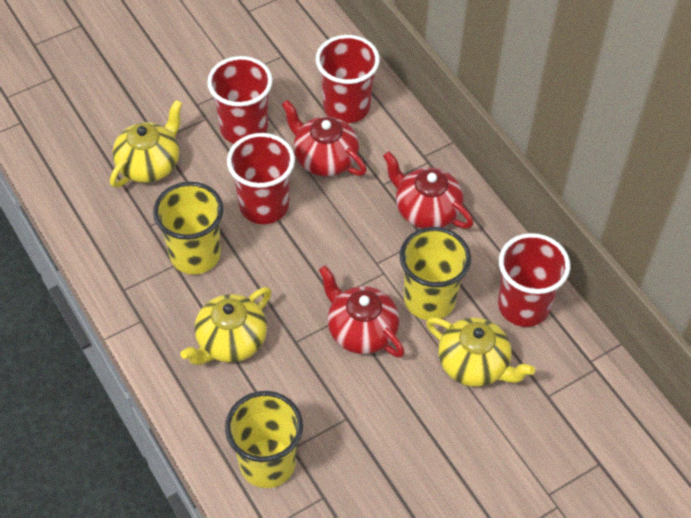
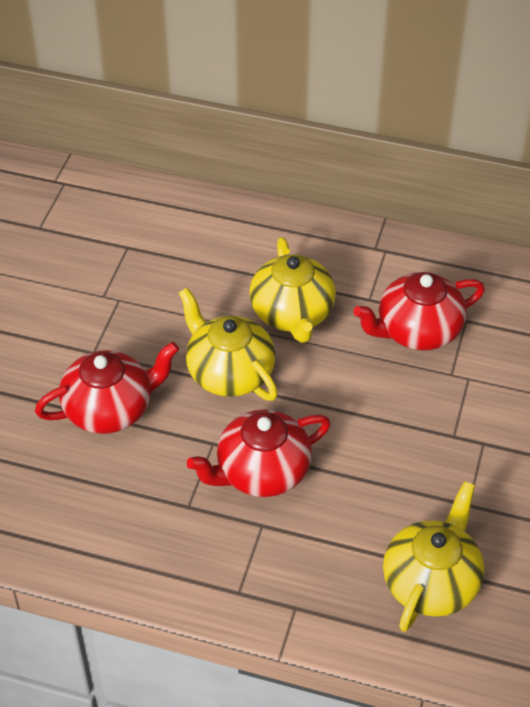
red cup: 4 -> 0
yellow cup: 3 -> 0

